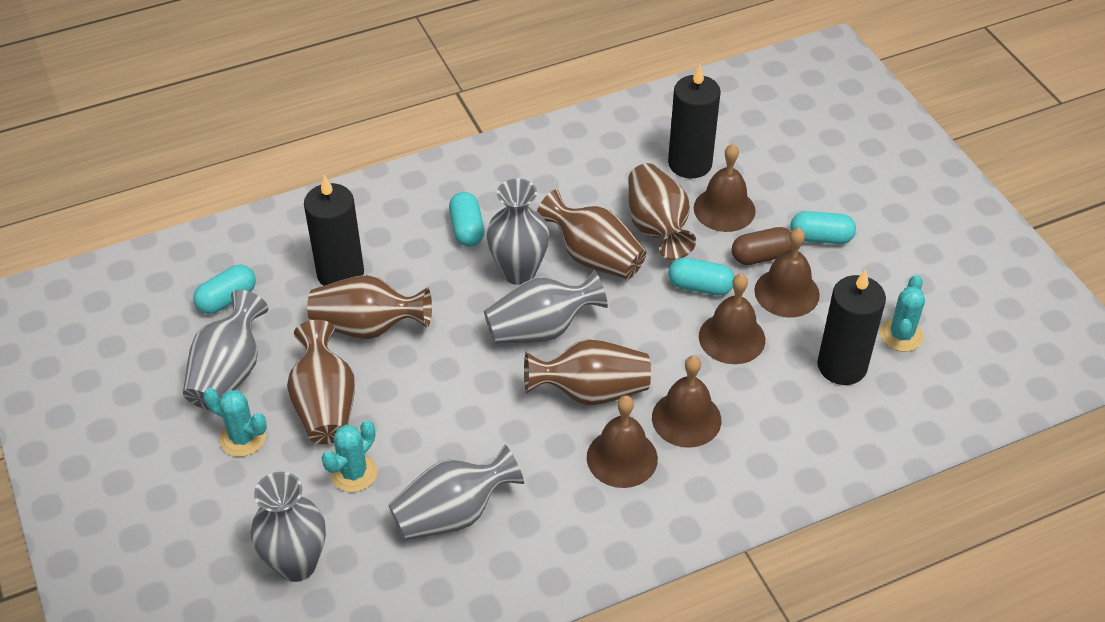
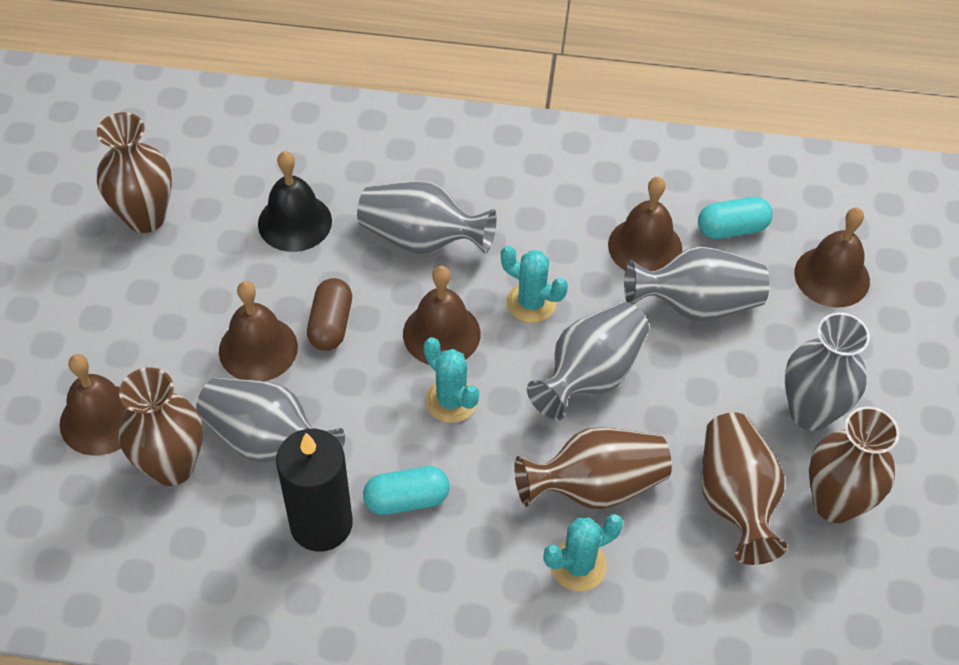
black bell: 0 -> 1
black candle: 3 -> 1
turquoise capsule: 4 -> 2

